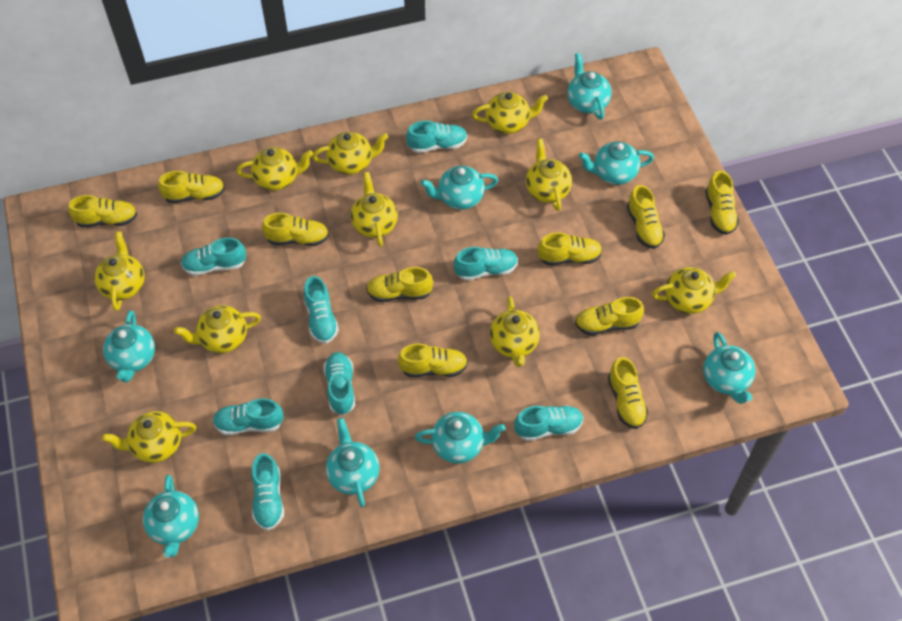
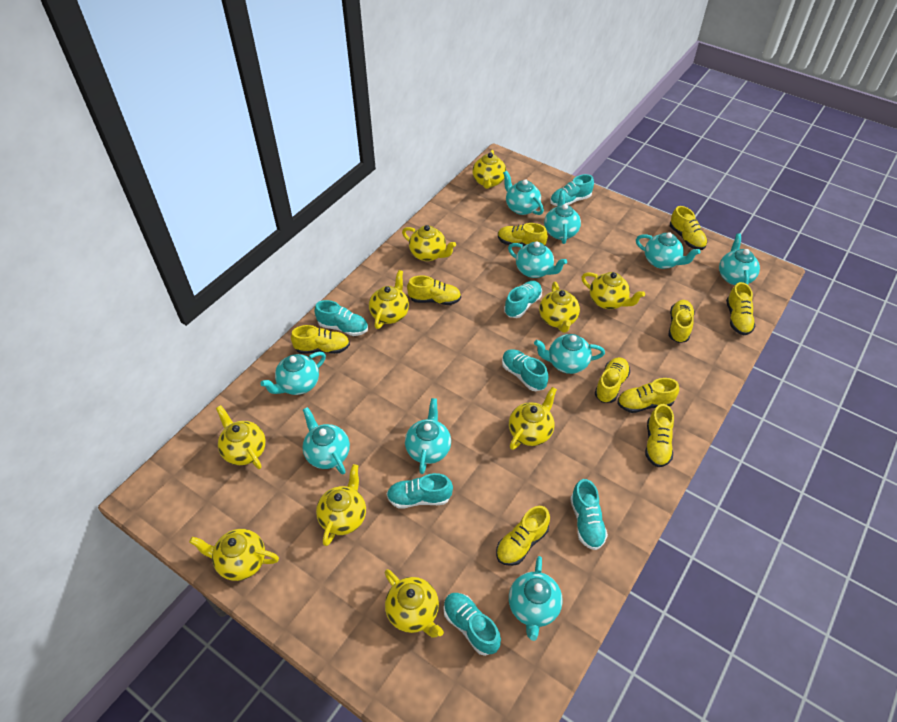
turquoise shoe: 8 -> 7
turquoise teapot: 8 -> 10

